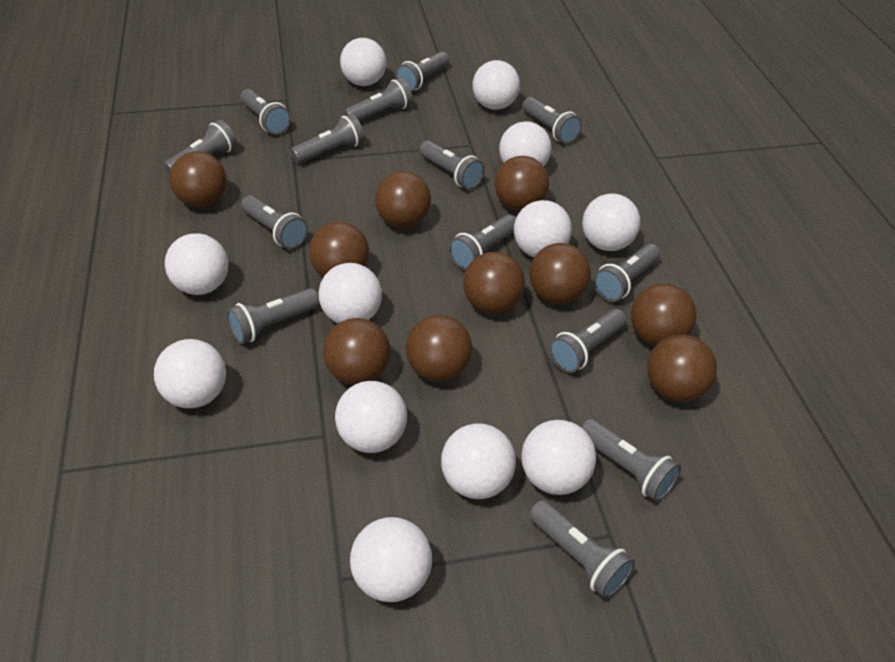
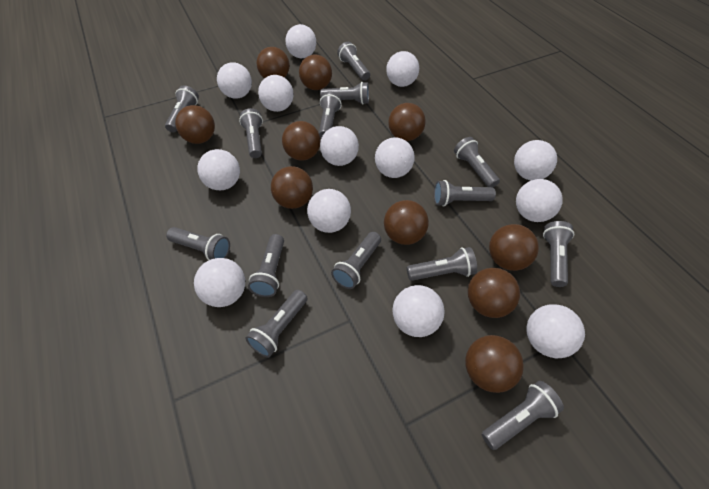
white ball: 12 -> 13

